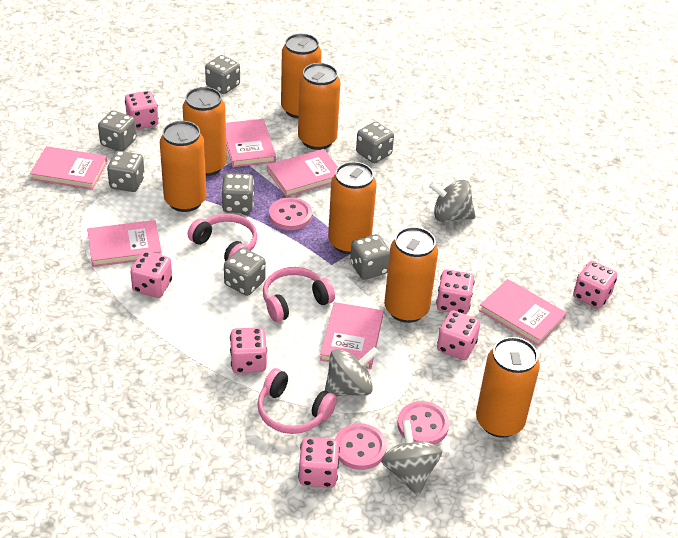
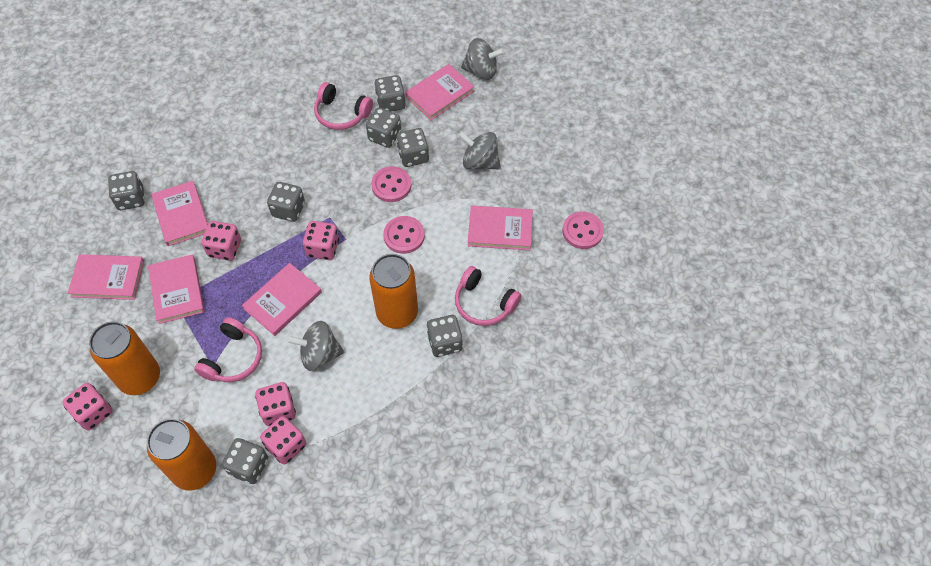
orange can: 7 -> 3
pink dice: 7 -> 5

